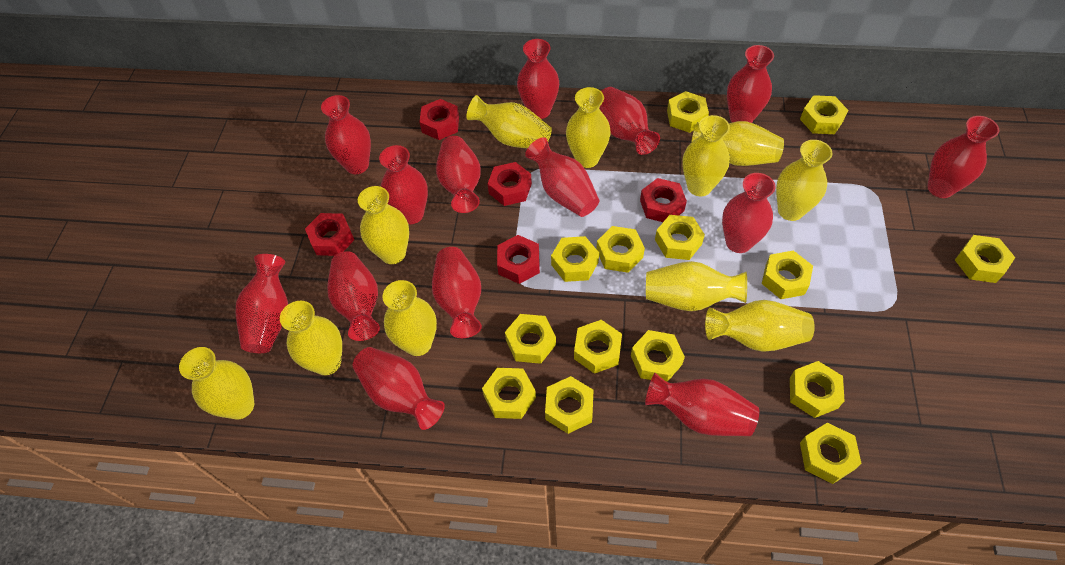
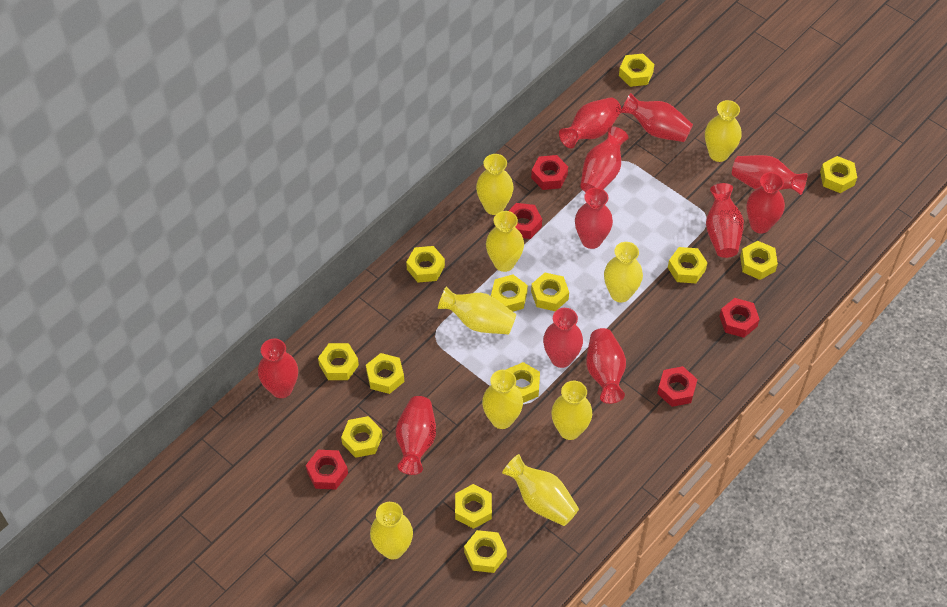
red vase: 14 -> 11
yellow nut: 14 -> 13
yellow vase: 11 -> 9

